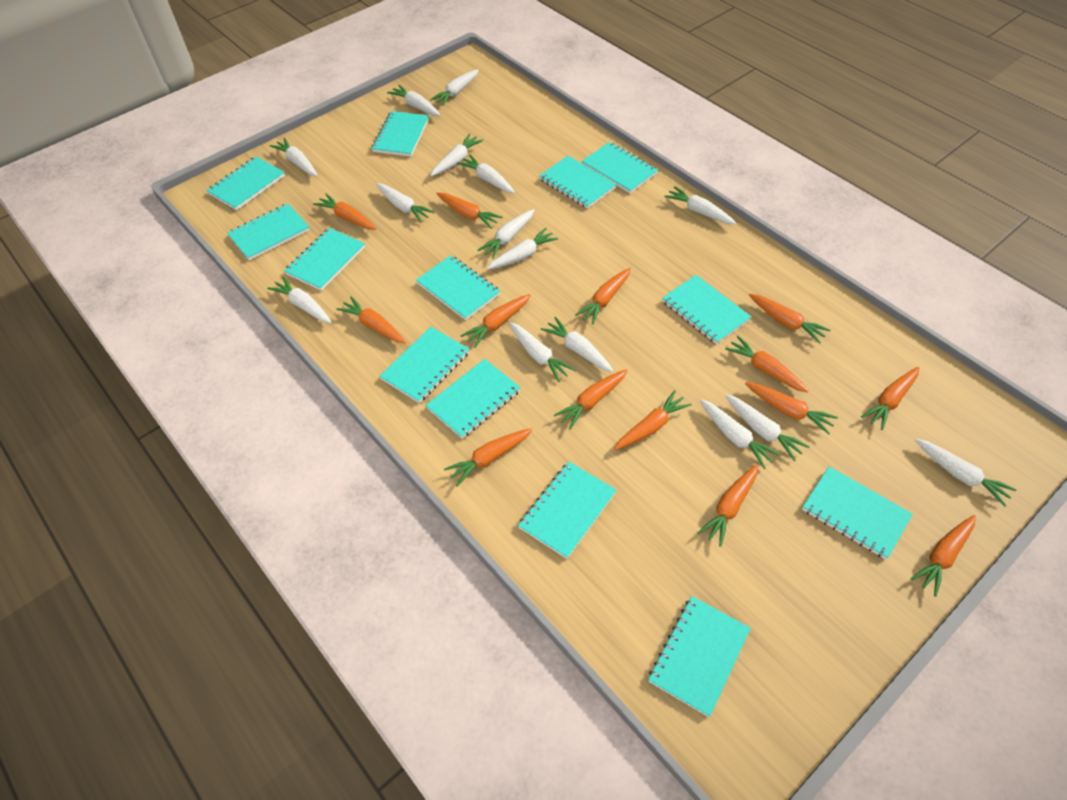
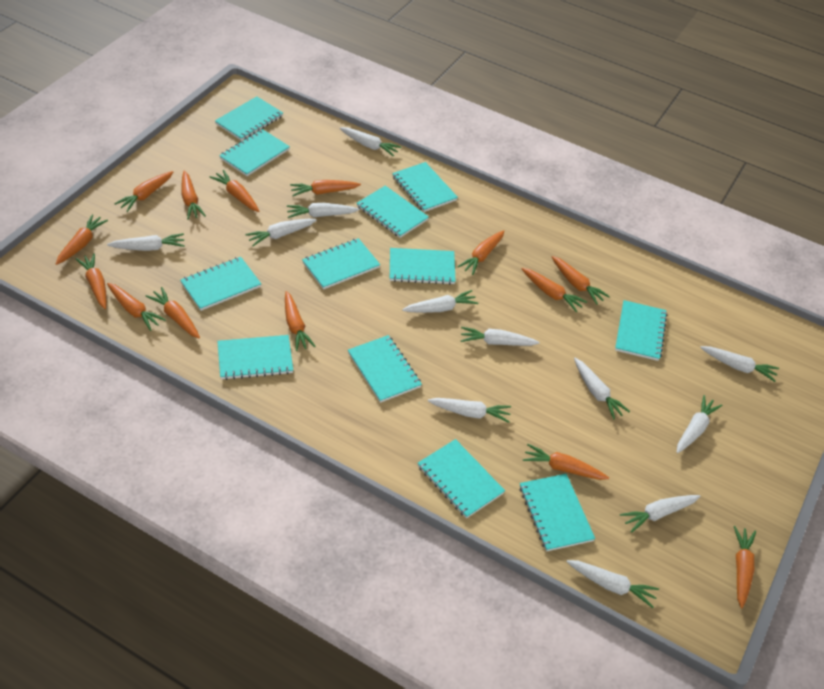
turquoise notebook: 13 -> 12
white carrot: 15 -> 12

